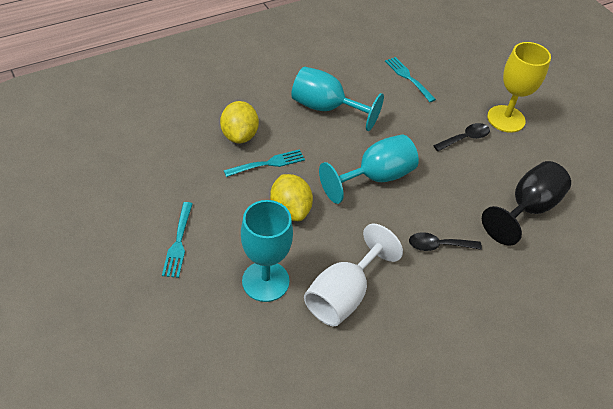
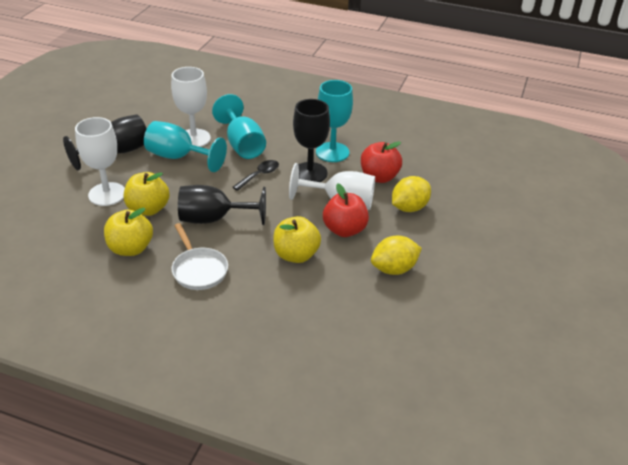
black goblet: 1 -> 3
black spoon: 2 -> 1
red apple: 0 -> 2
turquoise fork: 3 -> 0
white goblet: 1 -> 3
white pan: 0 -> 1
yellow apple: 0 -> 3
yellow goblet: 1 -> 0

